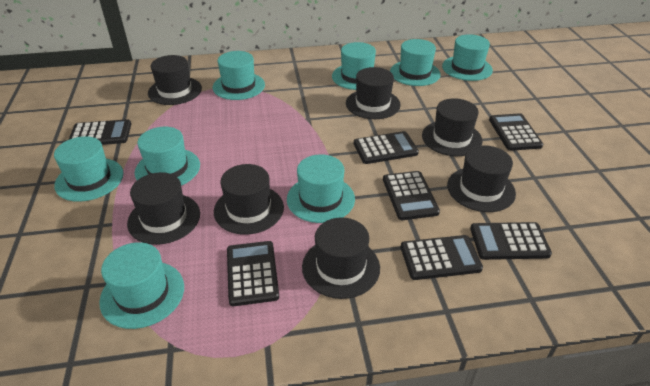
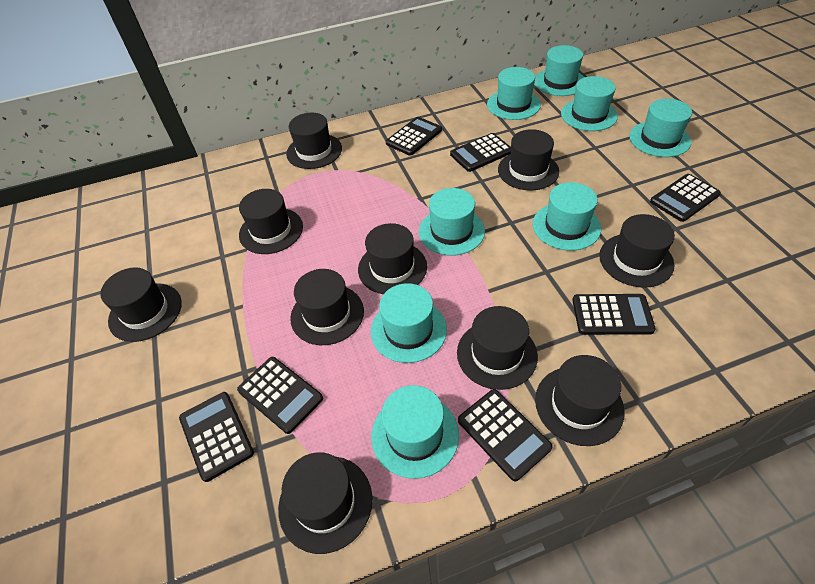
black hat: 7 -> 10

